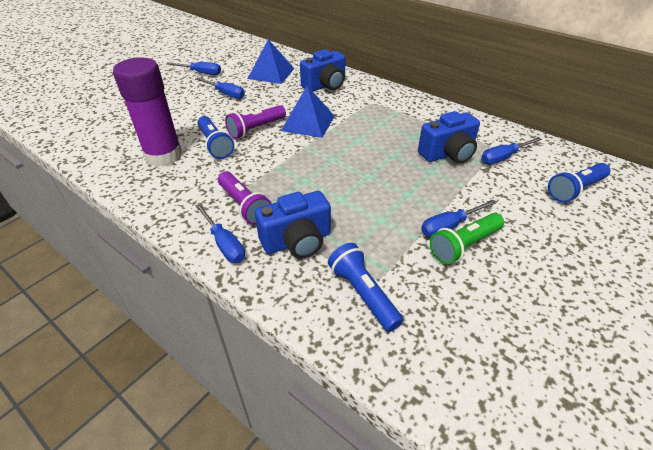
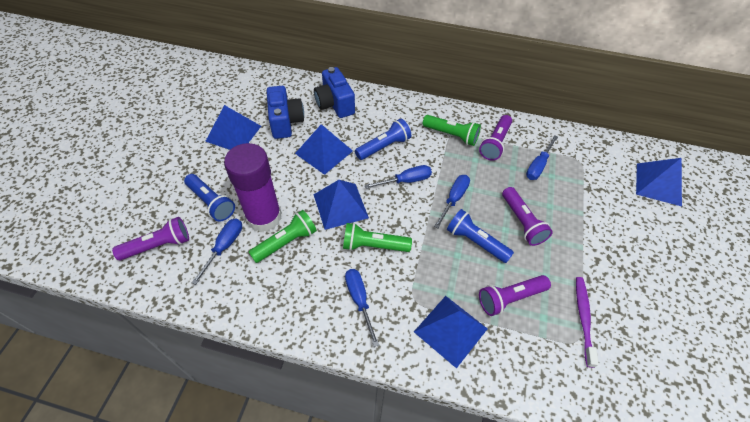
blue camera: 3 -> 2
blue pyramid: 2 -> 5
green flashlight: 1 -> 3
purple flashlight: 2 -> 4
purple toothbrush: 0 -> 1

